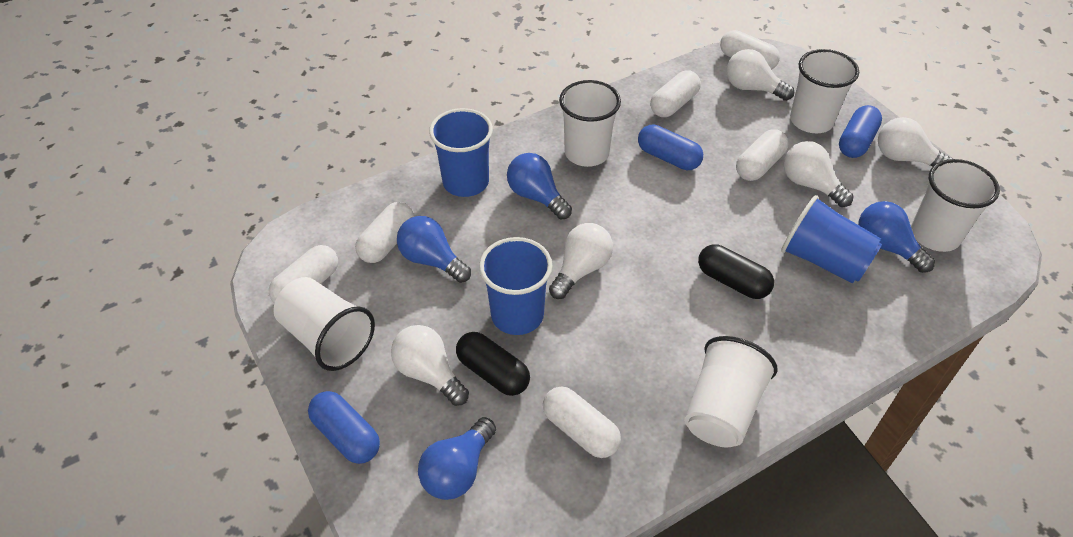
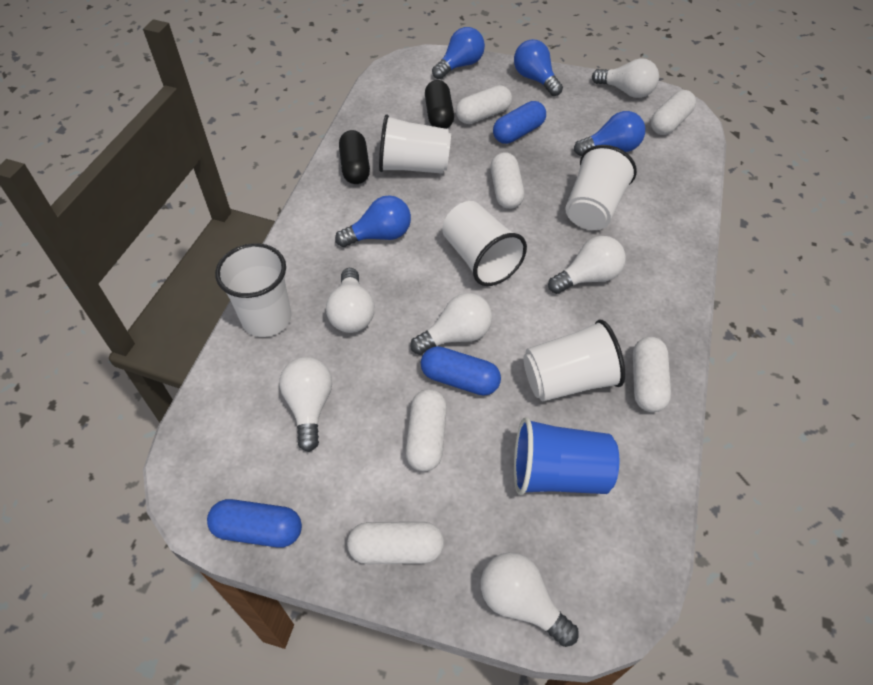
blue cup: 3 -> 1
white light bulb: 5 -> 6

